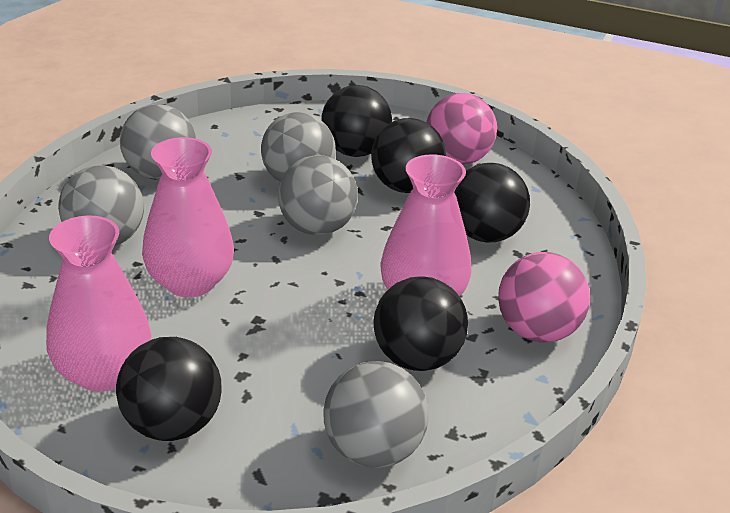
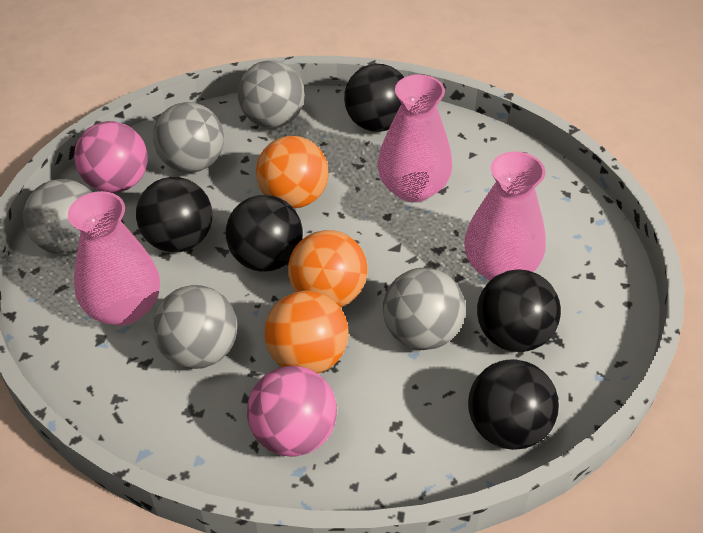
orange ball: 0 -> 3

